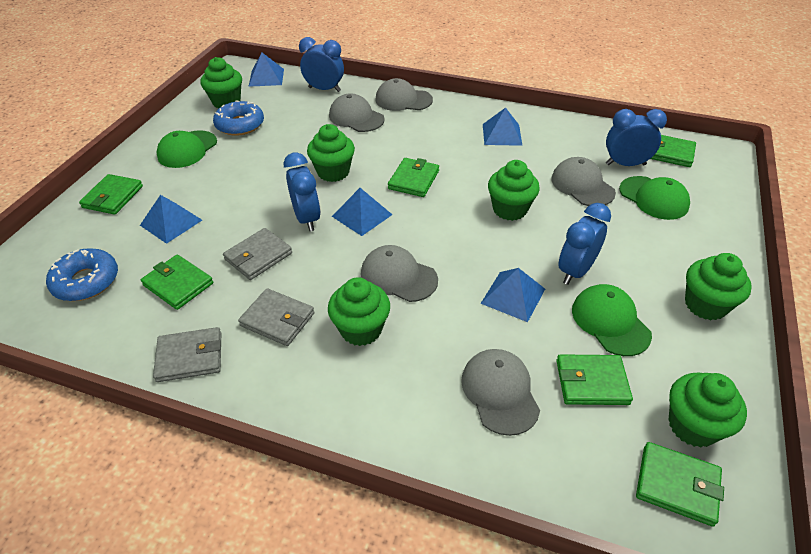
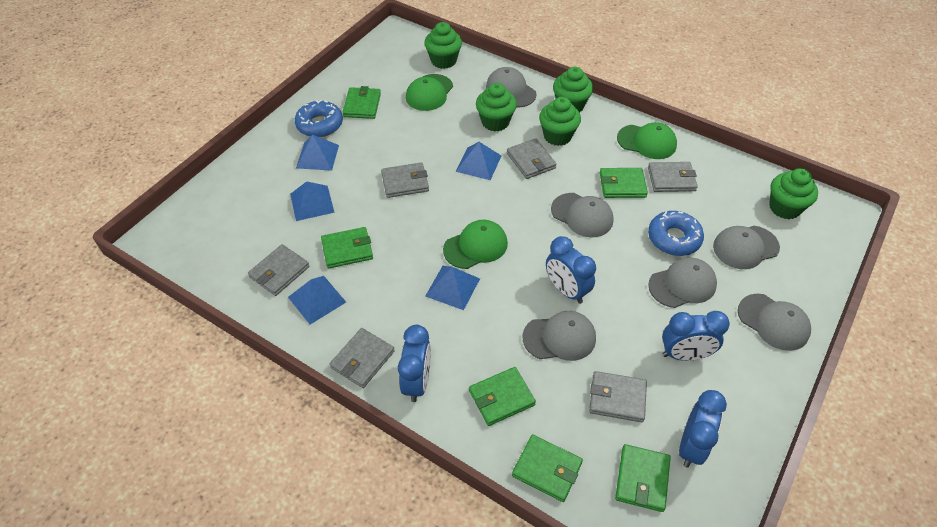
green cupcake: 6 -> 5
grey cap: 5 -> 6
grey wallet: 3 -> 6

